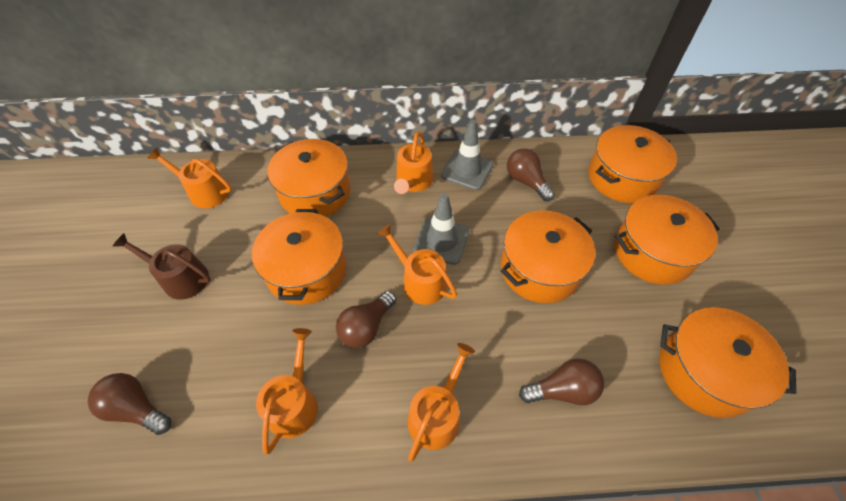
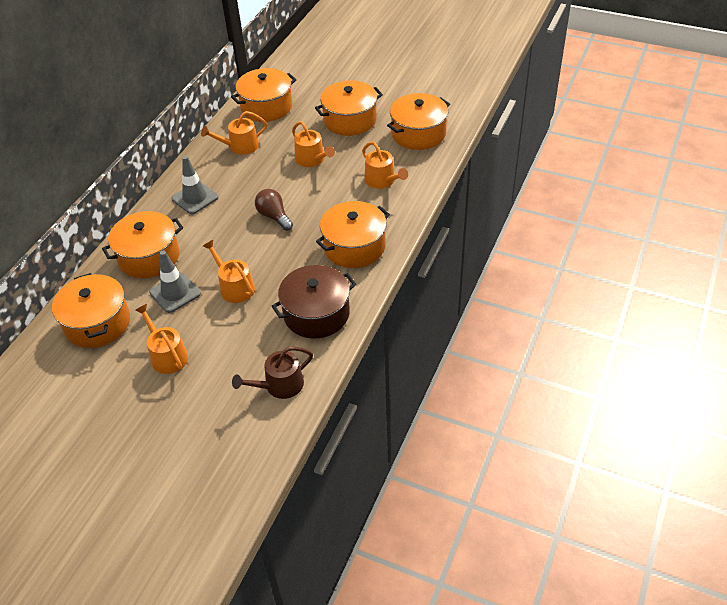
brown light bulb: 4 -> 1
brown pot: 0 -> 1

